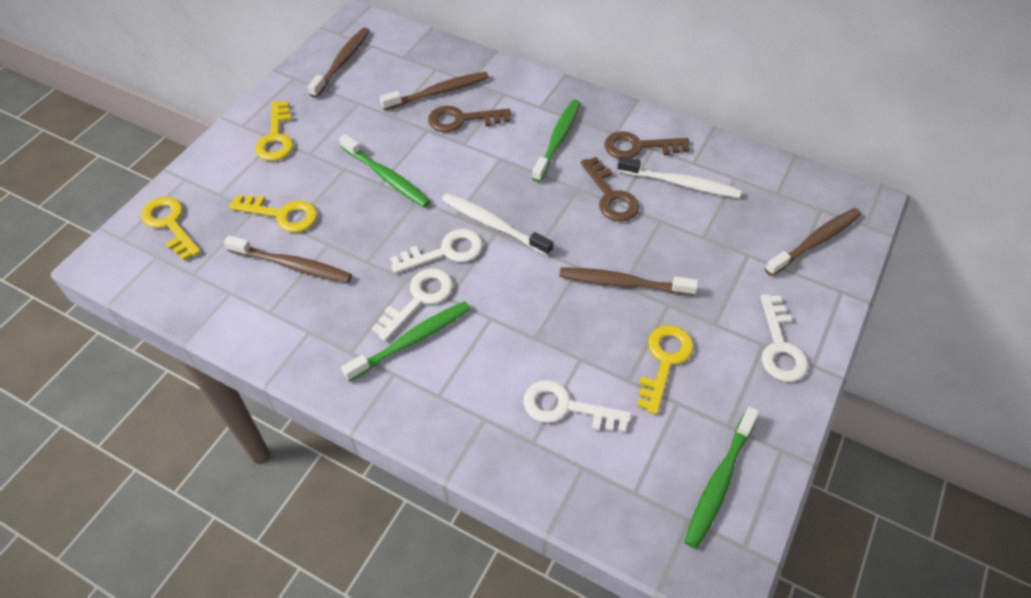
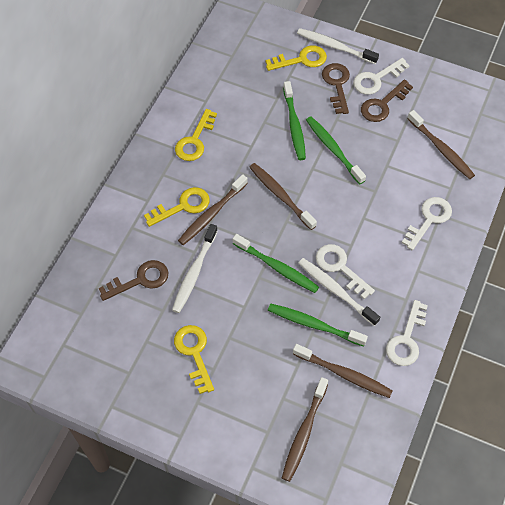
white toothbrush: 2 -> 3

